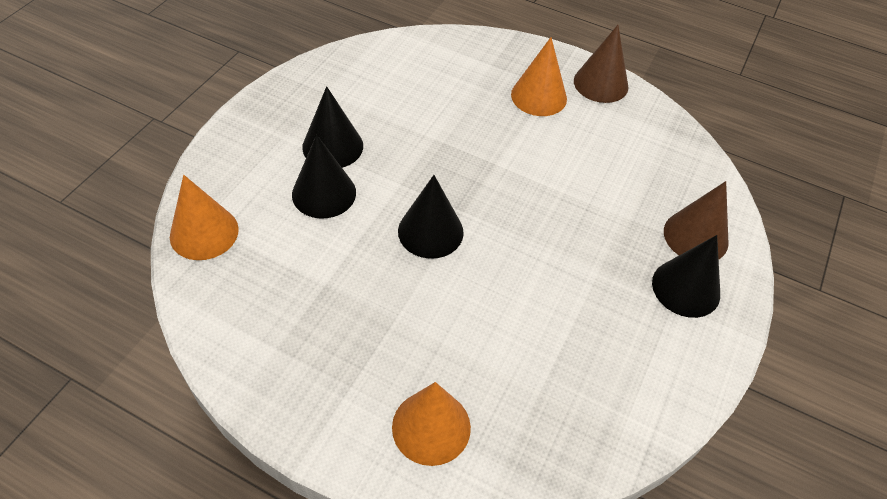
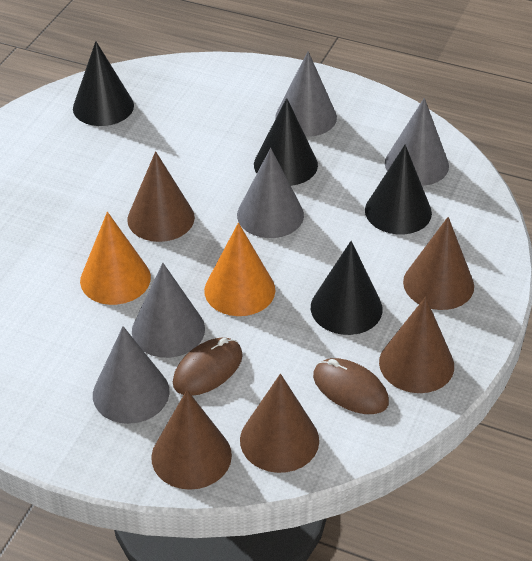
brown cone: 2 -> 5
brown mouse: 0 -> 2
grey cone: 0 -> 5
orange cone: 3 -> 2

